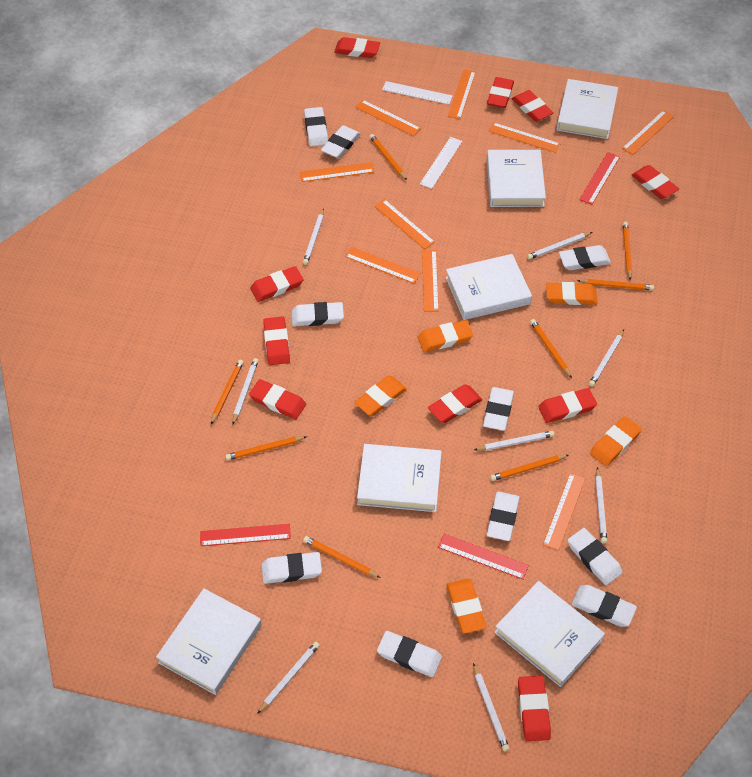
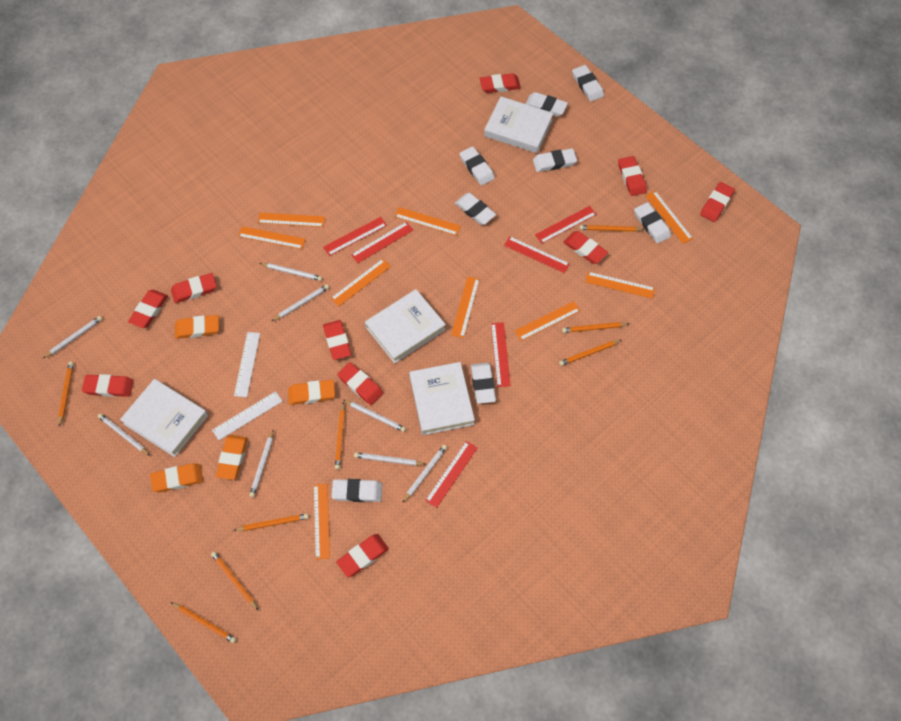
orange eraser: 5 -> 4
red ruler: 3 -> 6
white book: 6 -> 4
white eraser: 10 -> 8

